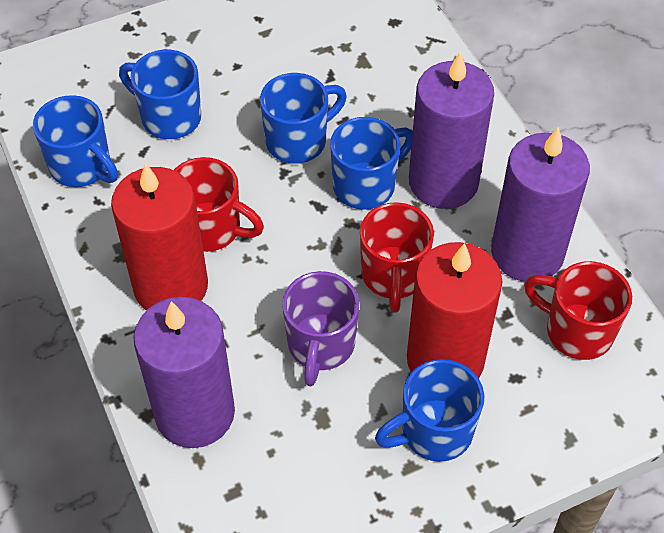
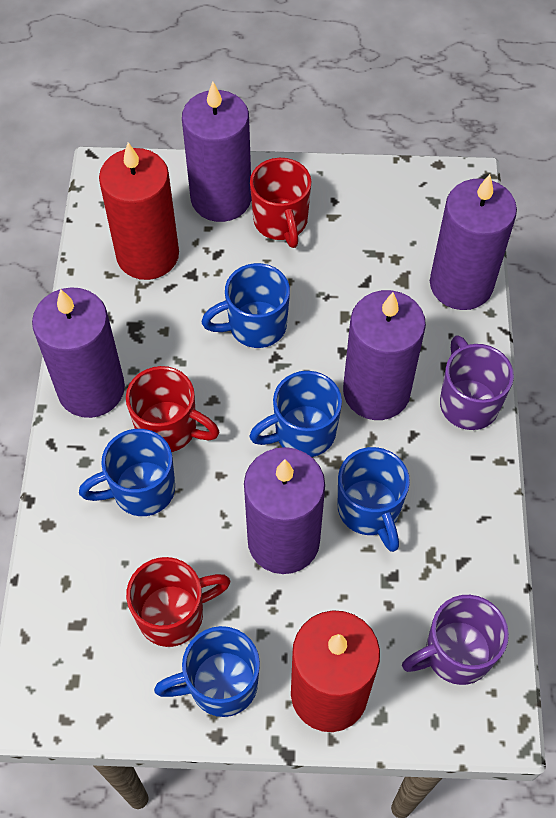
purple candle: 3 -> 5
purple mug: 1 -> 2

